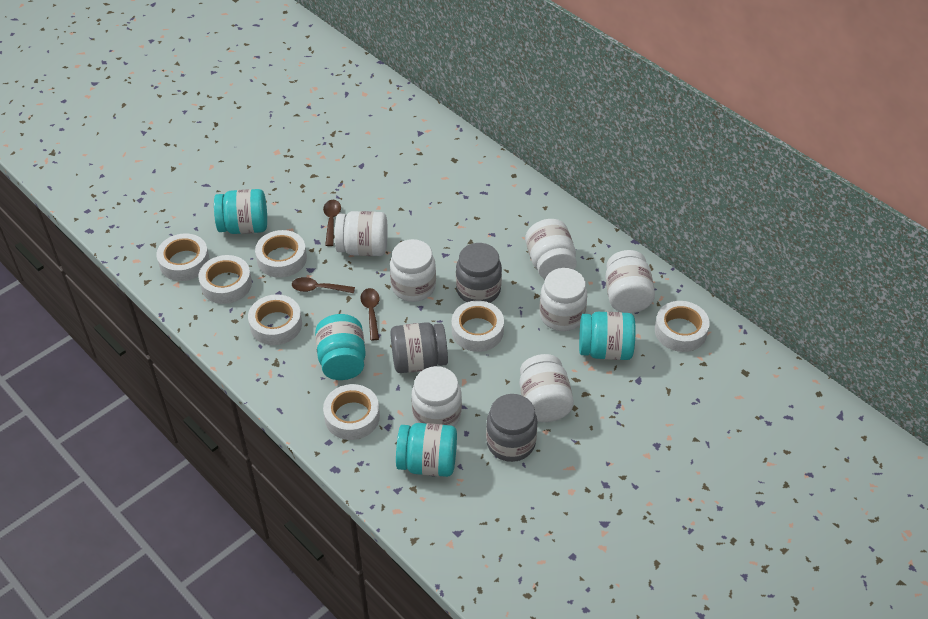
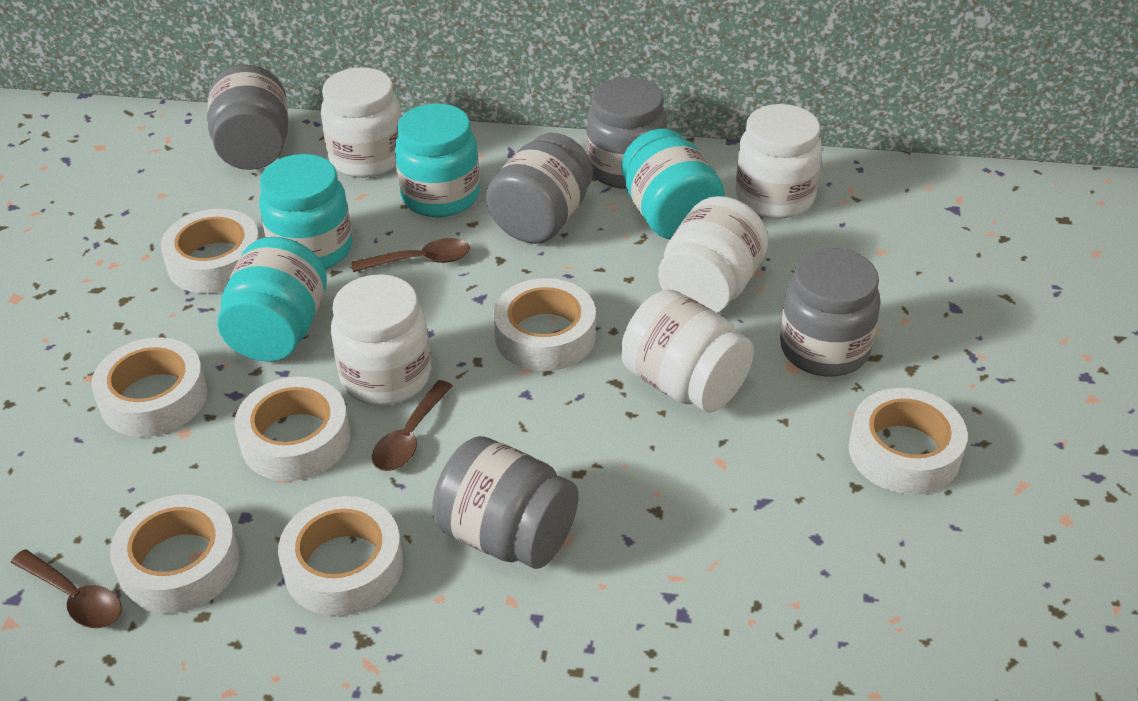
grey jar: 3 -> 5
white jar: 7 -> 5

